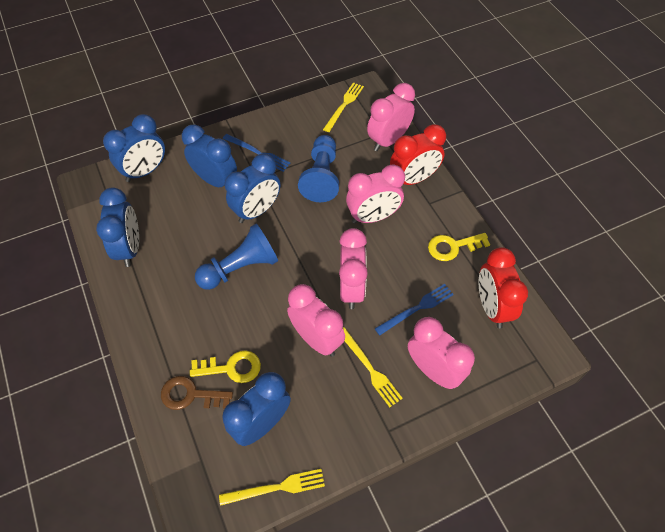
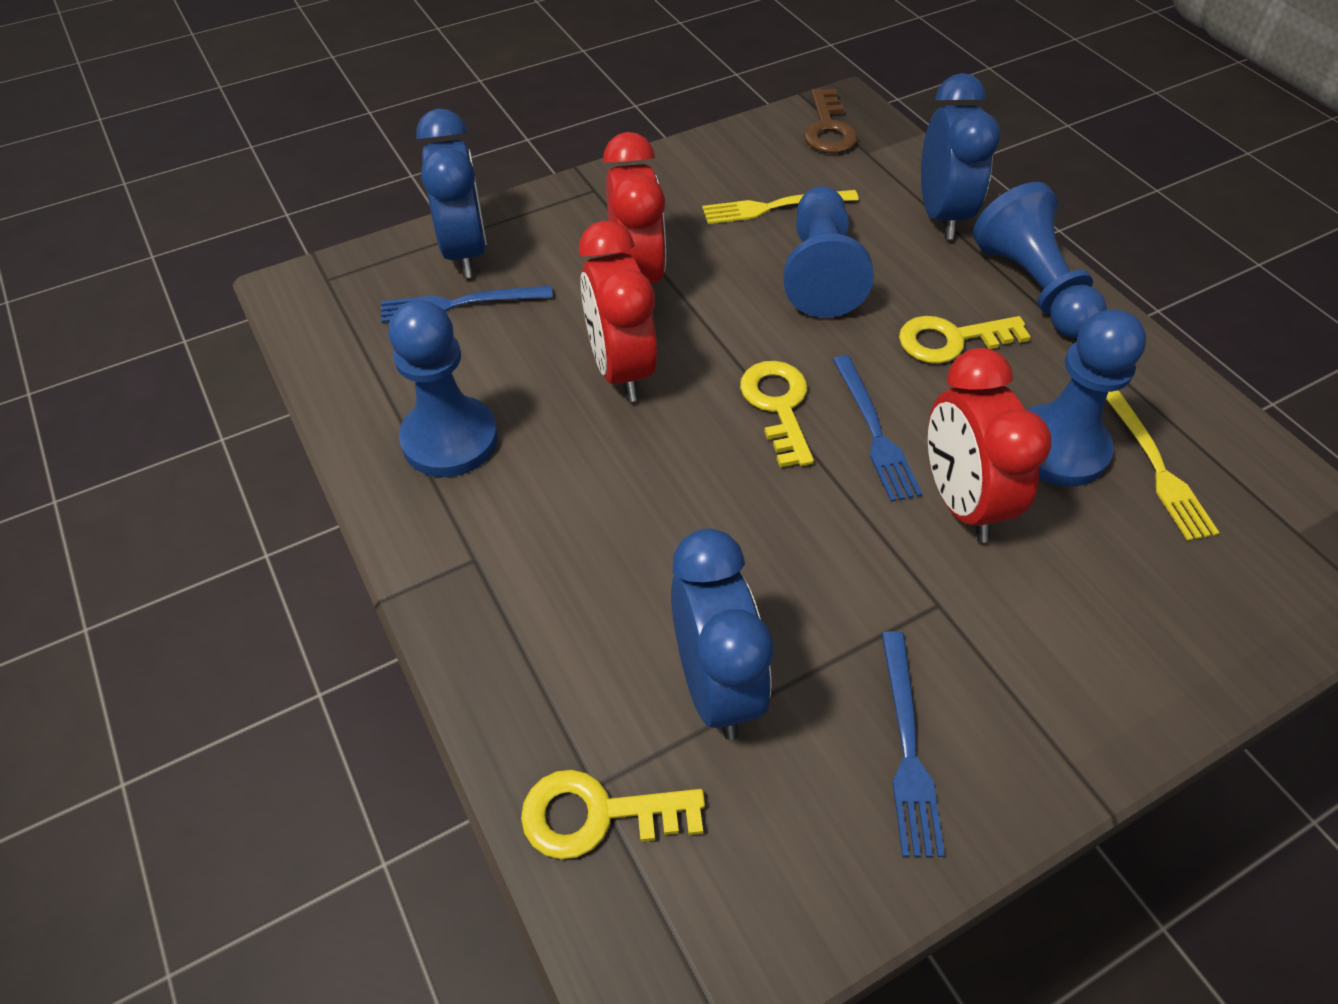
blue clock: 5 -> 3
blue fork: 2 -> 3
blue pawn: 2 -> 4
pink clock: 5 -> 0
red clock: 2 -> 3
yellow fork: 3 -> 2
yellow key: 2 -> 3

